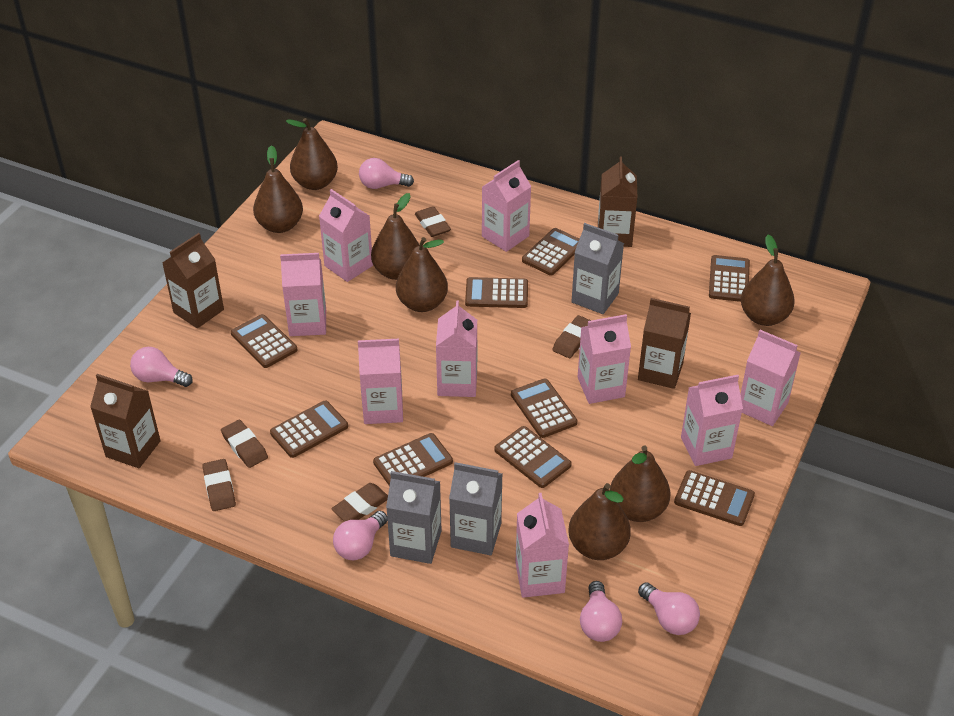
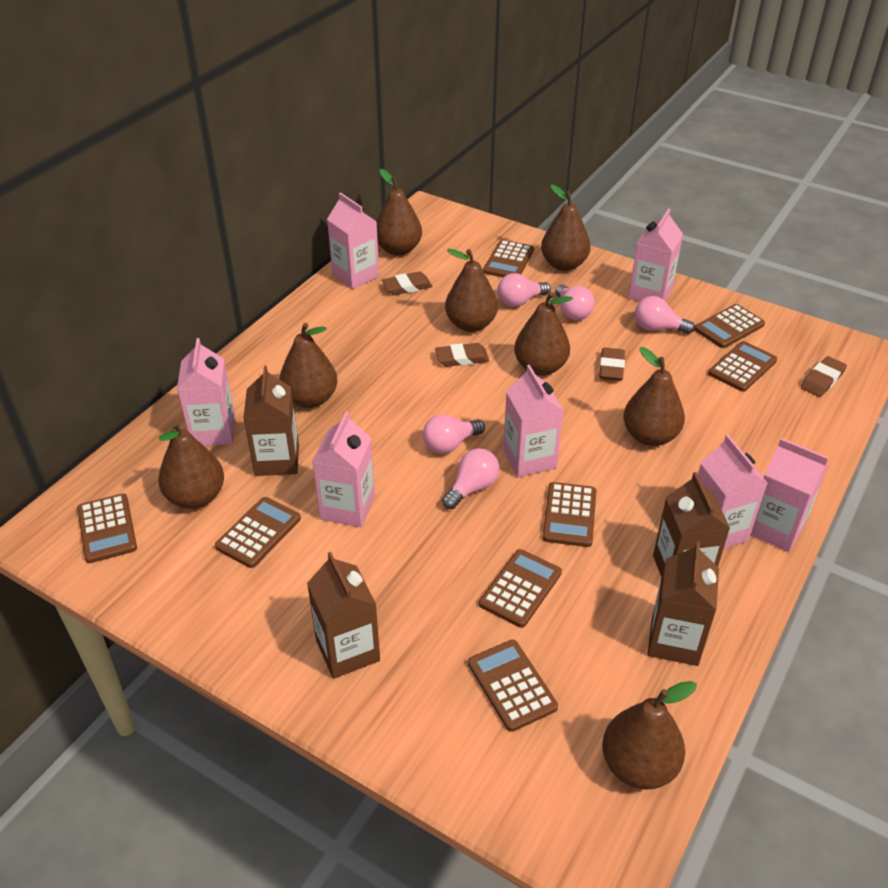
brown calculator: 9 -> 8
brown eraser: 5 -> 4
brown pear: 7 -> 8
grey carton: 3 -> 0
pink carton: 9 -> 7

